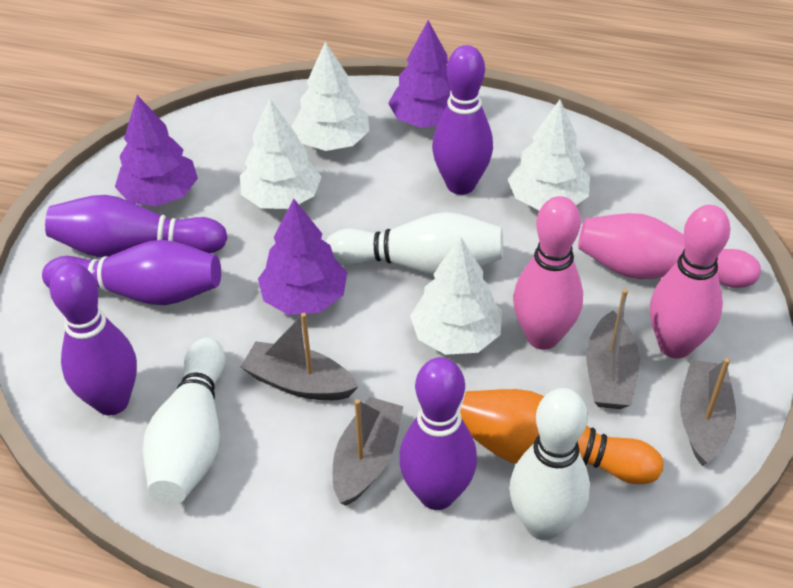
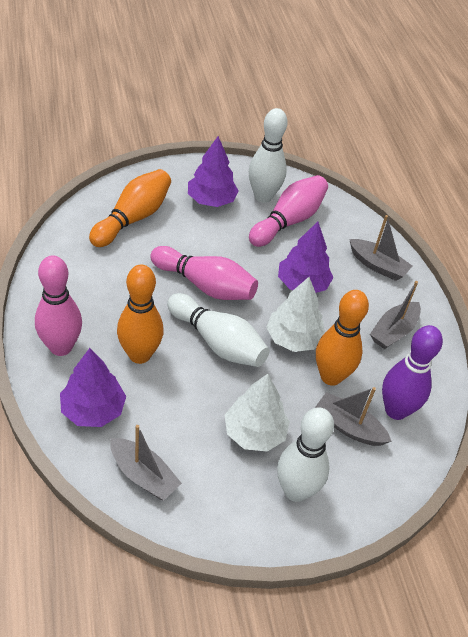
orange bowling pin: 1 -> 3
purple bowling pin: 5 -> 1
white tree: 4 -> 2

